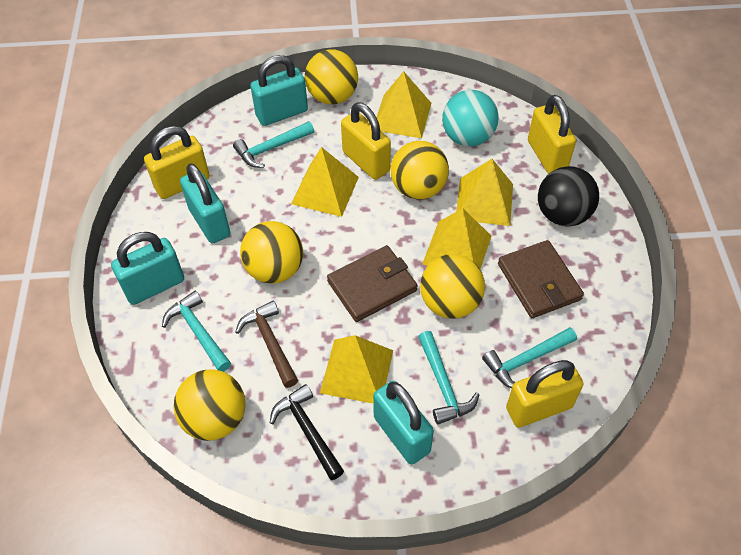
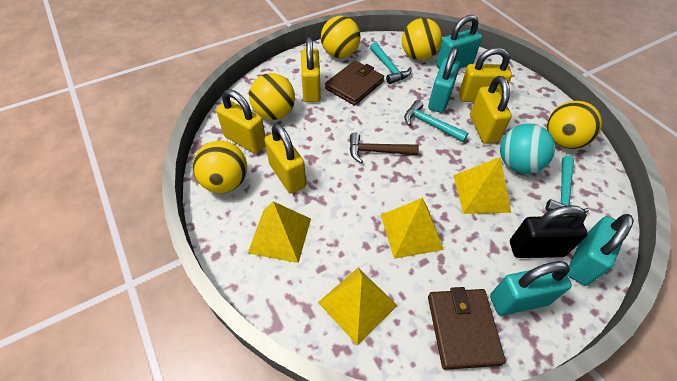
black ball: 1 -> 0
black hammer: 1 -> 0
black padlock: 0 -> 1
turquoise hammer: 4 -> 3
yellow padlock: 4 -> 5
yellow pyramid: 5 -> 4

